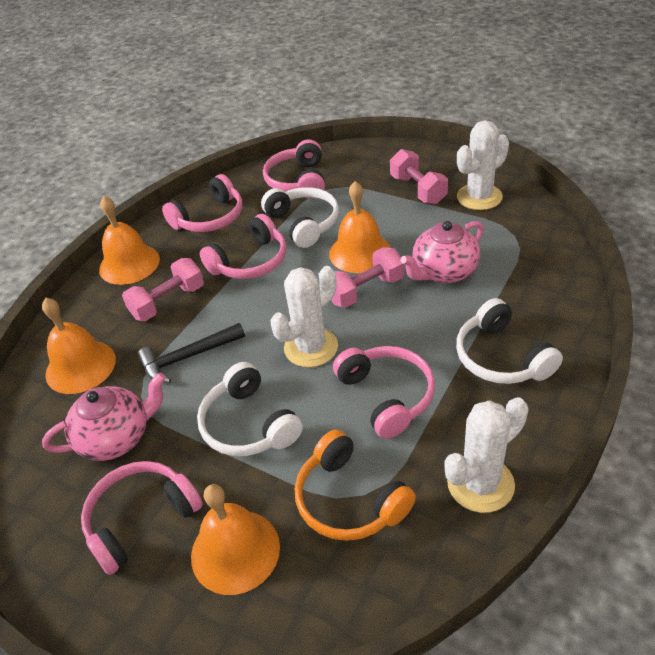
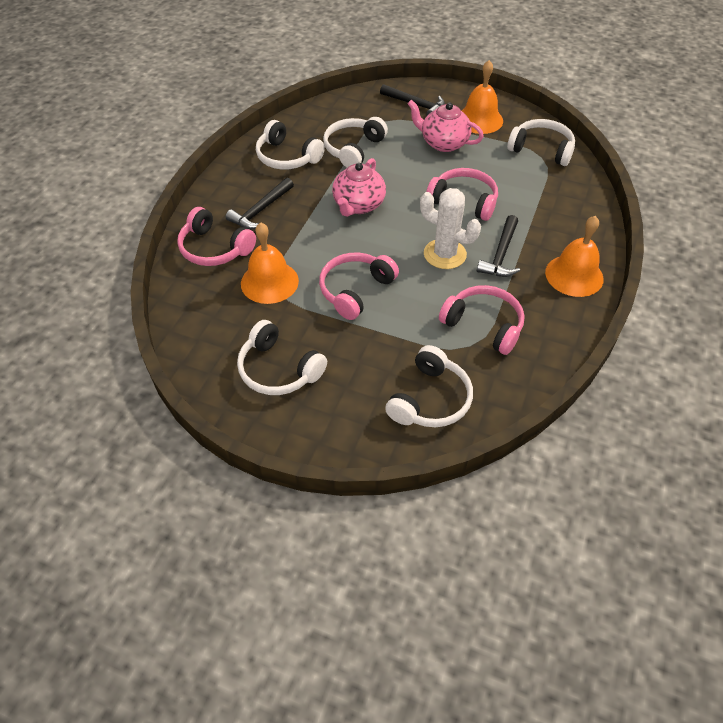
black hammer: 1 -> 3
orange bell: 4 -> 3
orange headphones: 1 -> 0
pink dumbbell: 3 -> 0
pink headphones: 5 -> 4
white cactus: 3 -> 1
white headphones: 3 -> 5

